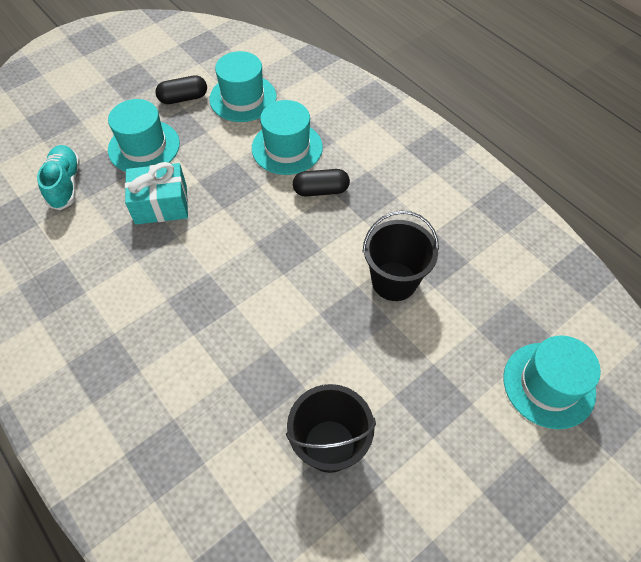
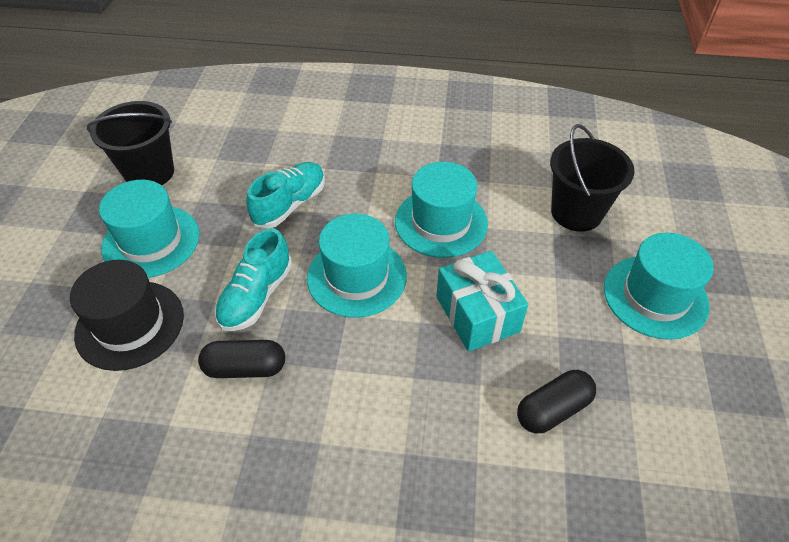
black hat: 0 -> 1
turquoise shoe: 1 -> 2

